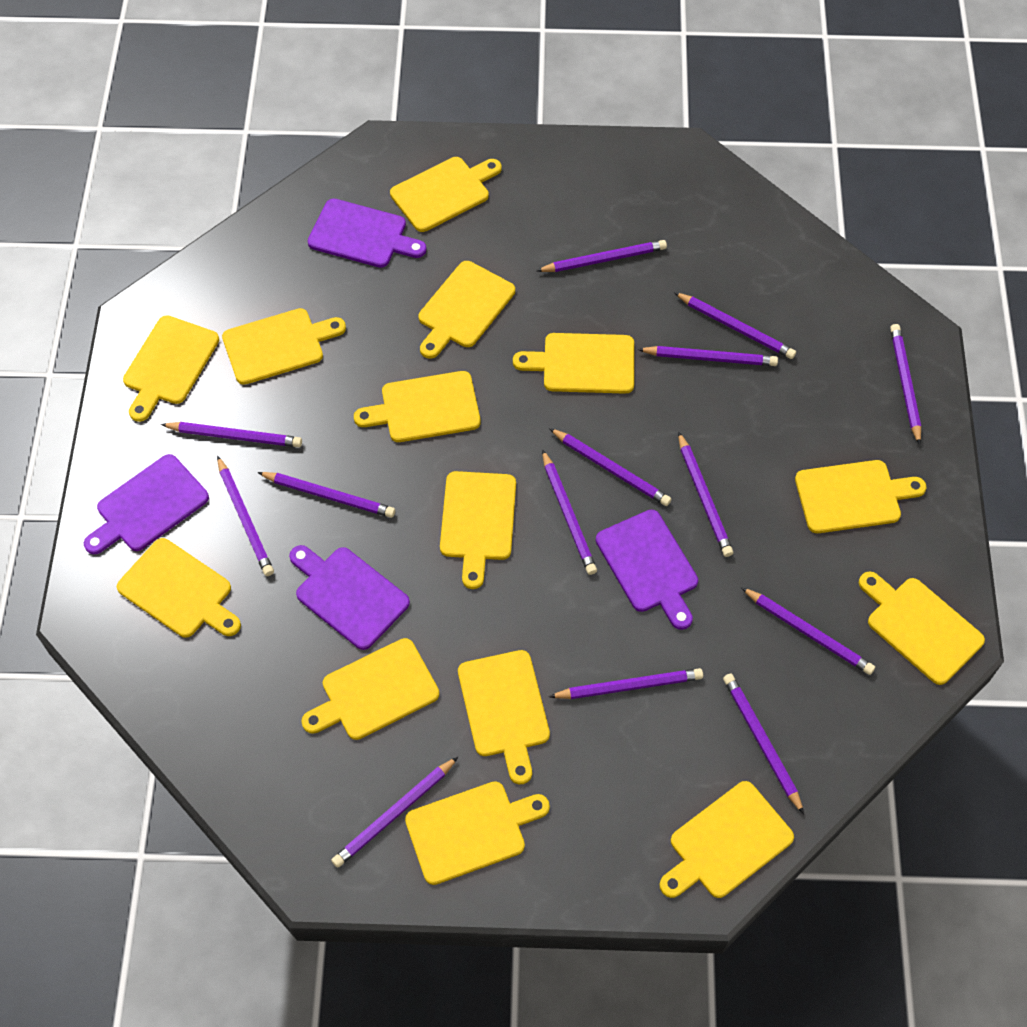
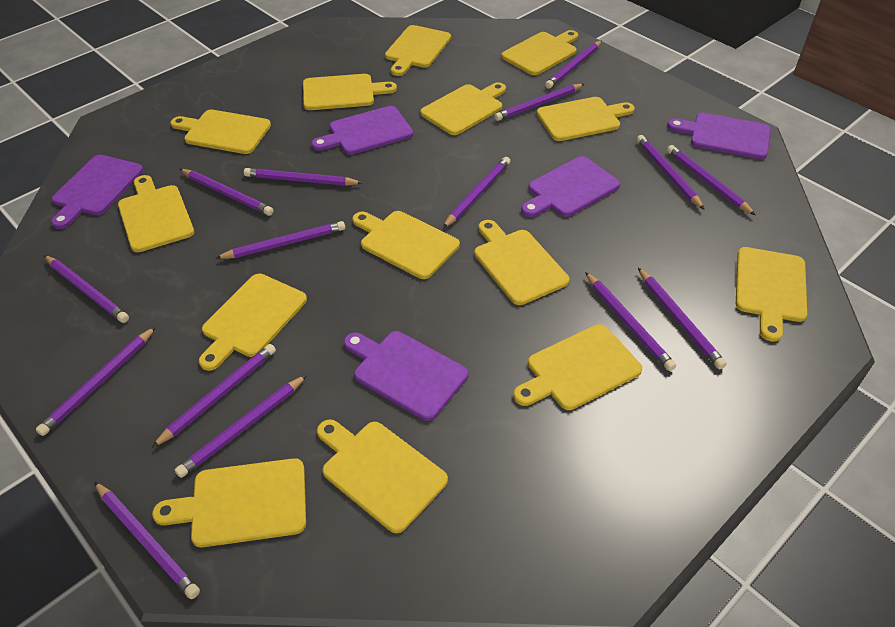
purple cutting board: 4 -> 5
purple pencil: 14 -> 15

